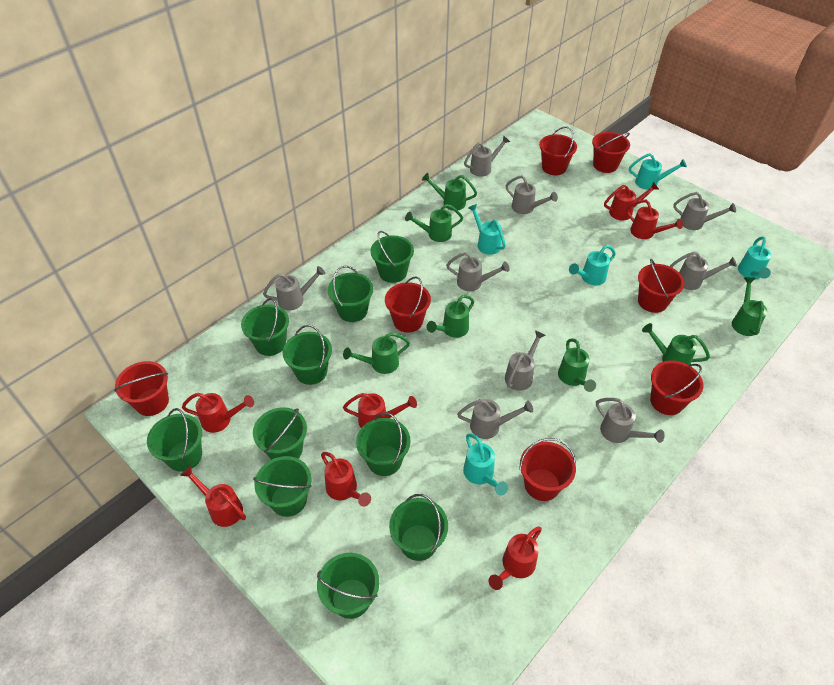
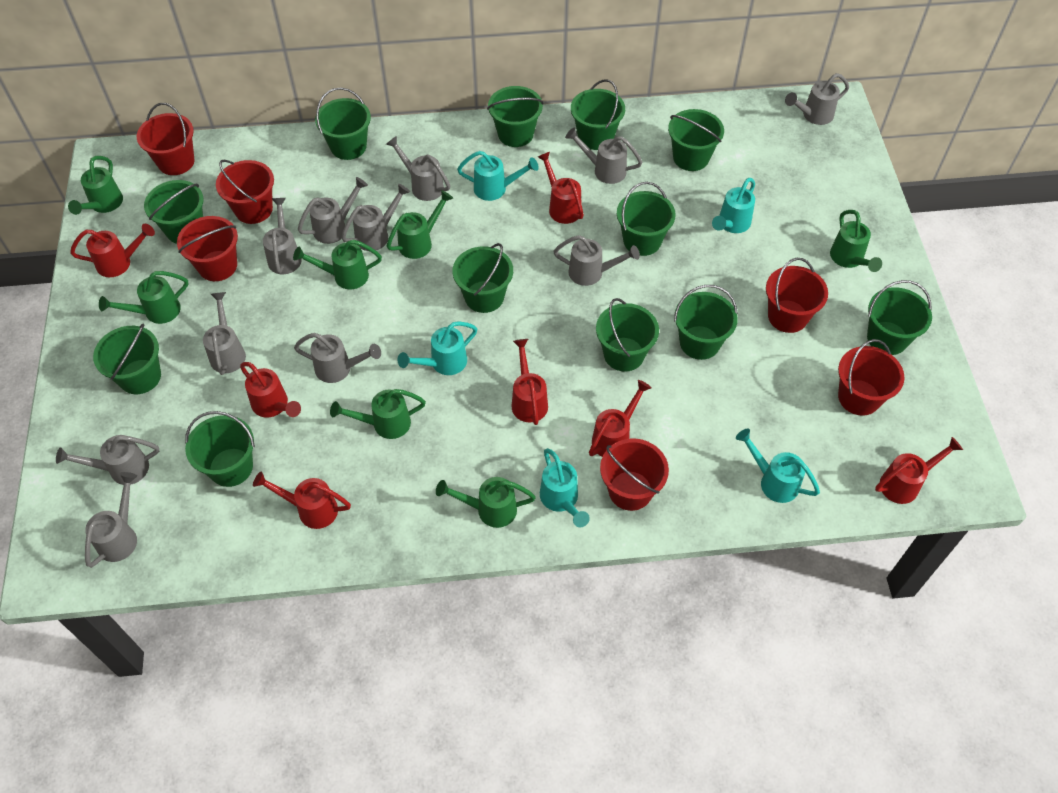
green bucket: 10 -> 12
grey watering can: 9 -> 11
red bucket: 7 -> 6

